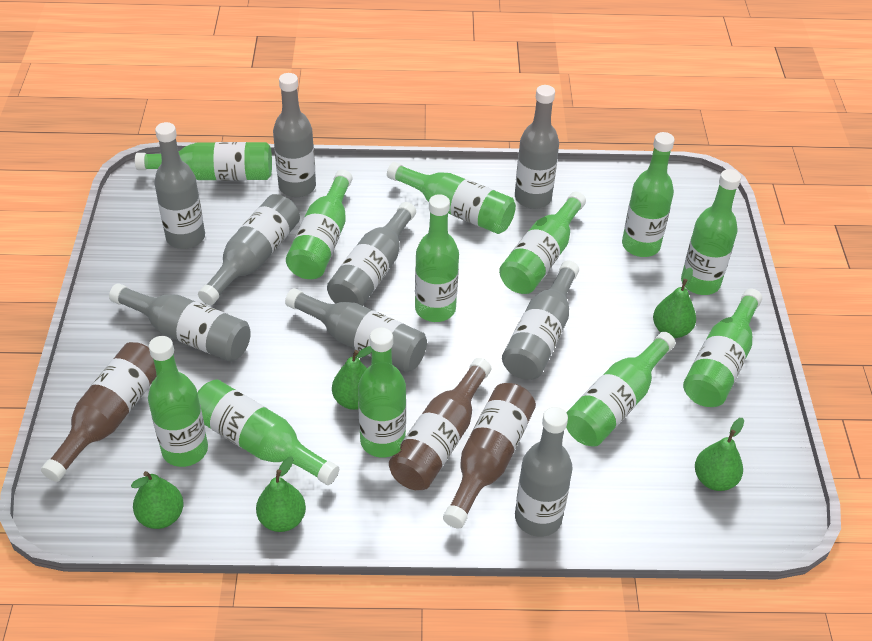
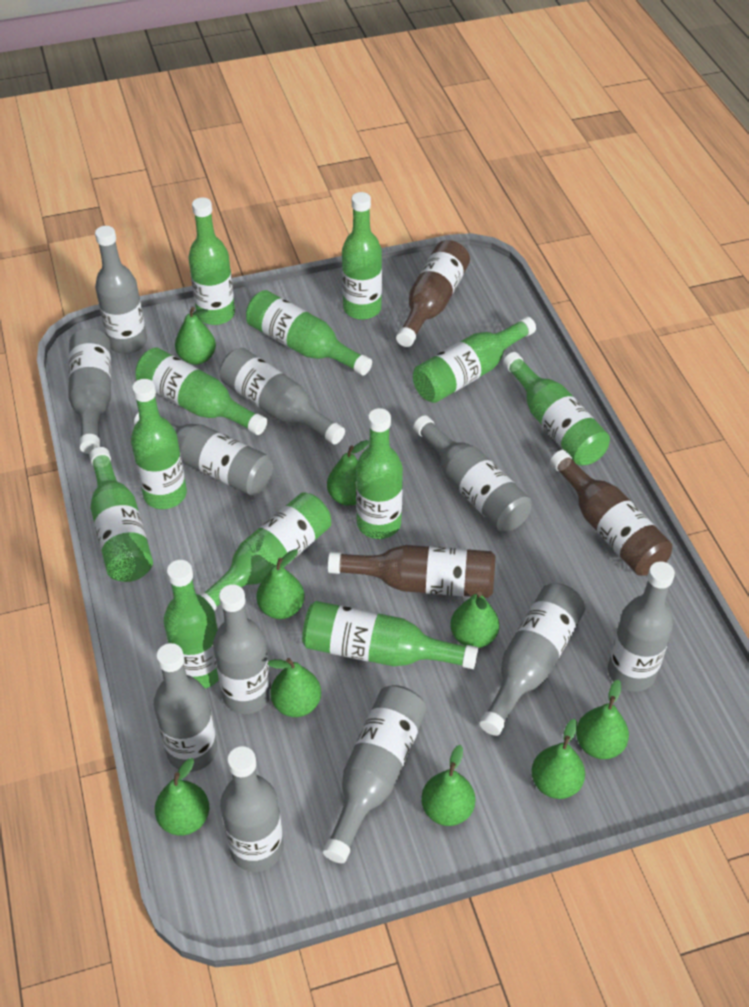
green pear: 5 -> 9
grey bottle: 9 -> 11

